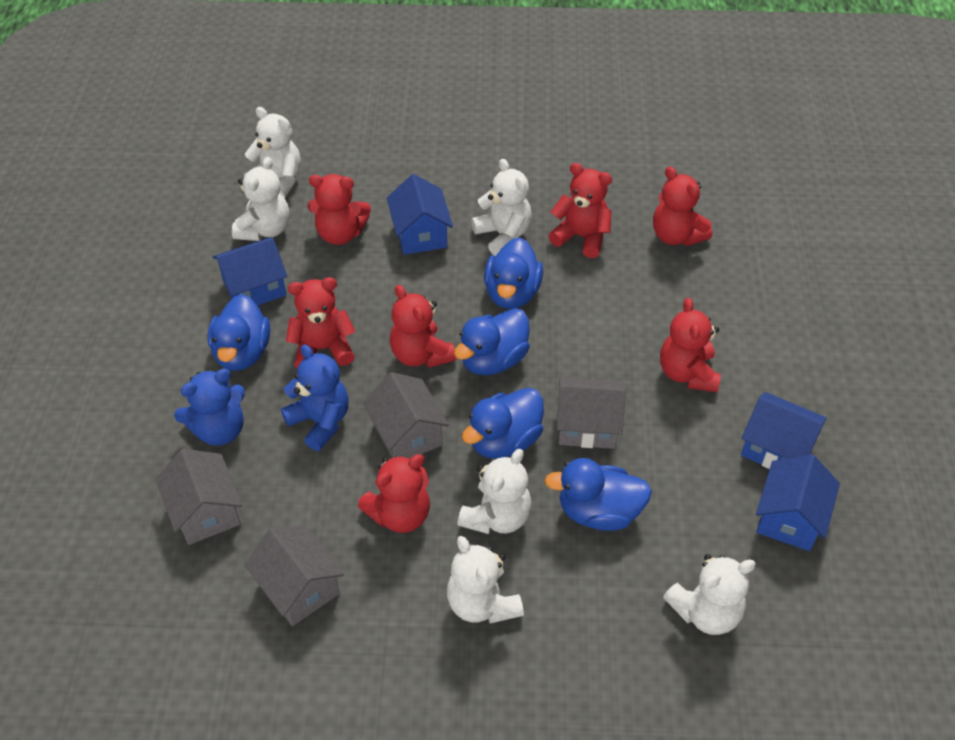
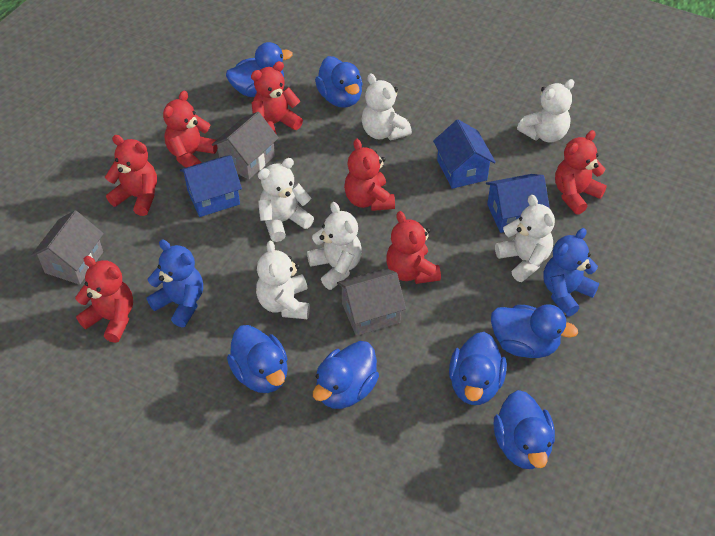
blue duck: 5 -> 7
blue house: 4 -> 3
grey house: 4 -> 3

